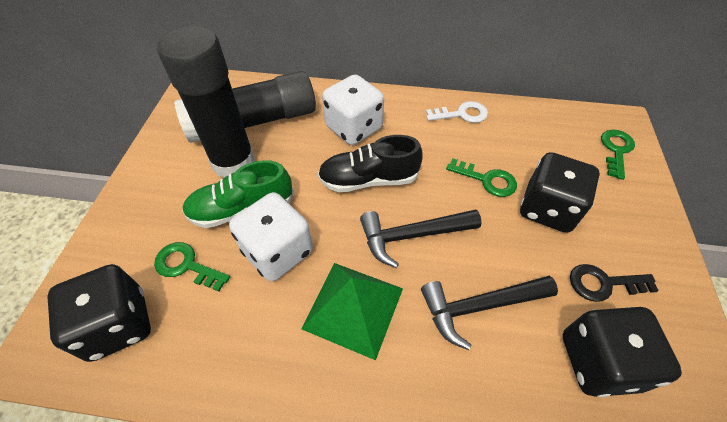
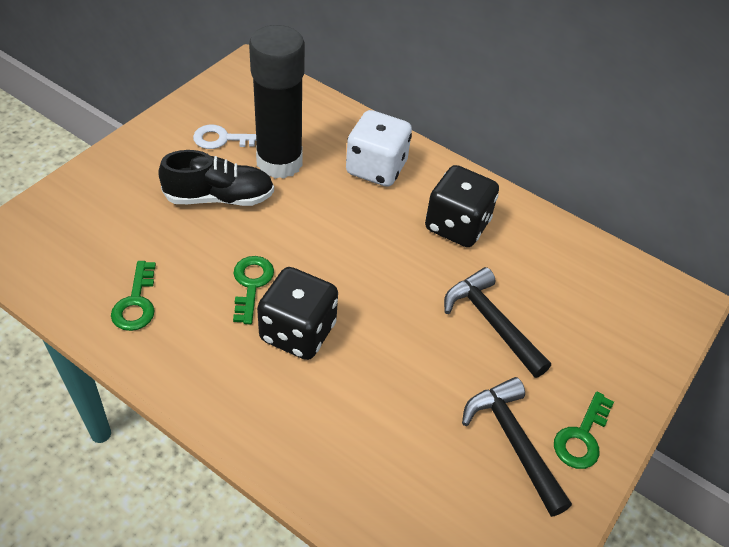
black dice: 3 -> 2
black glue stick: 2 -> 1
black key: 1 -> 0
green pyramid: 1 -> 0
green shoe: 1 -> 0
white dice: 2 -> 1

